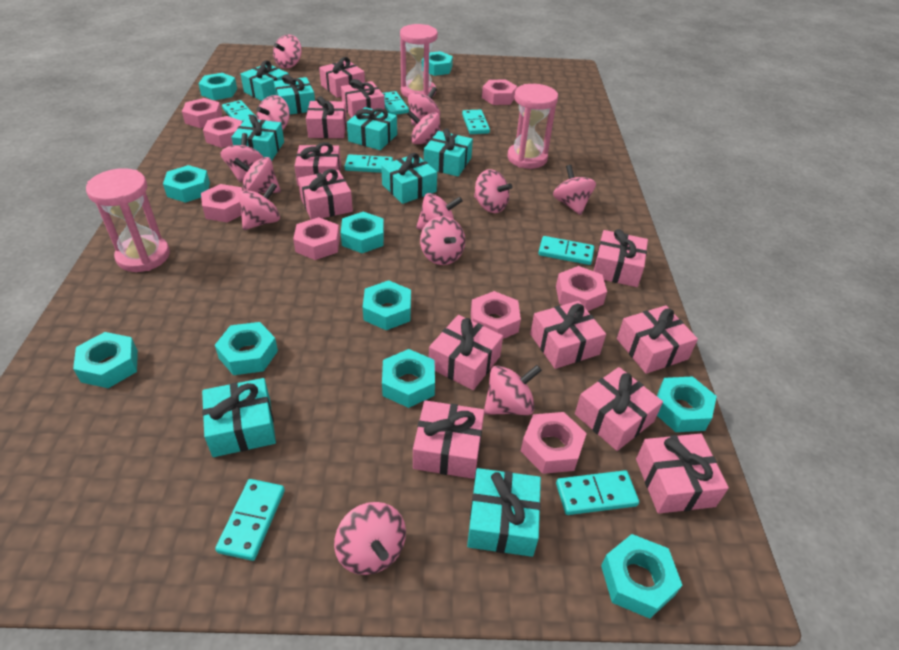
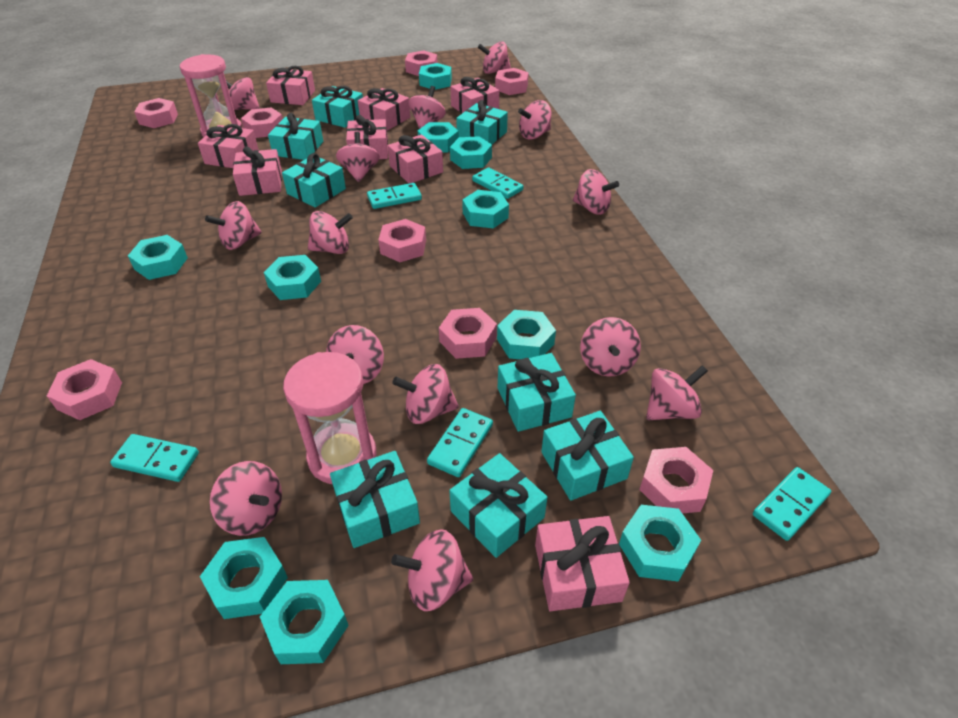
pink gift: 12 -> 8
pink hourglass: 3 -> 2
pink spinning top: 13 -> 14
turquoise domino: 7 -> 5

